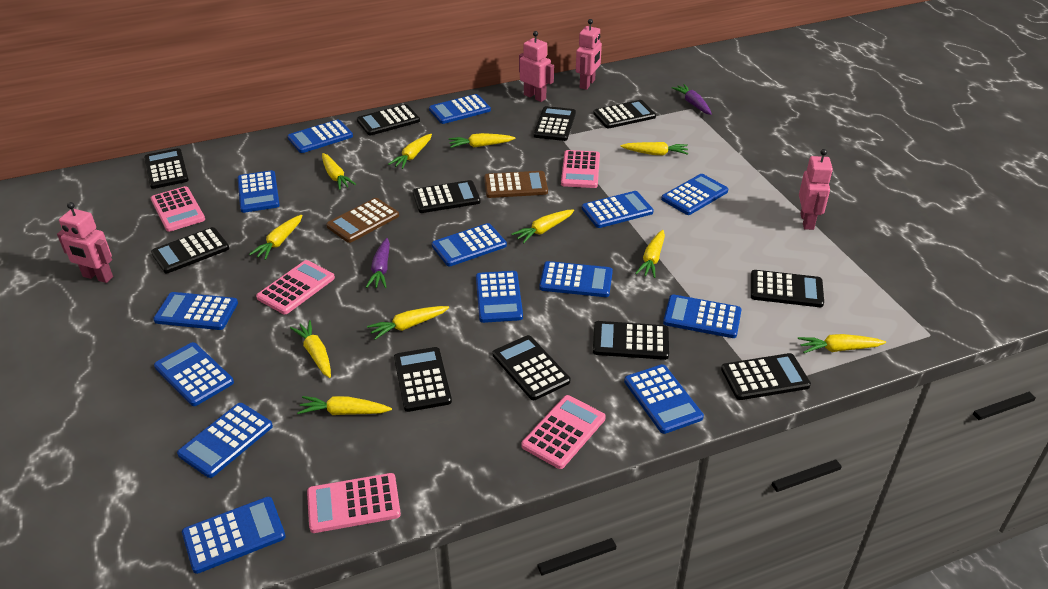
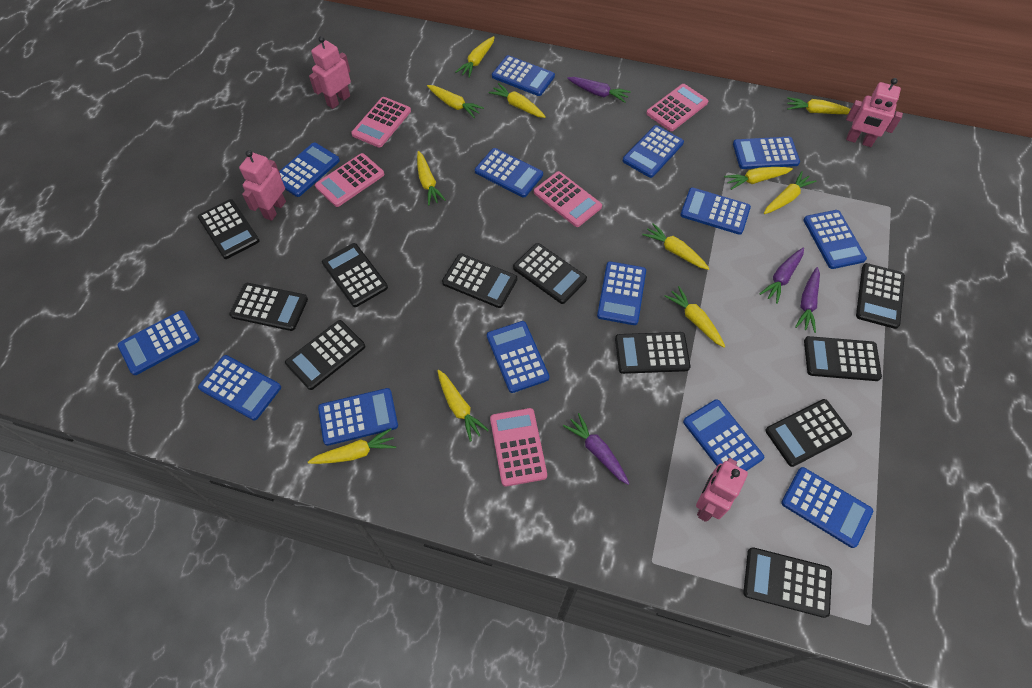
brown calculator: 2 -> 0
purple carrot: 2 -> 4

